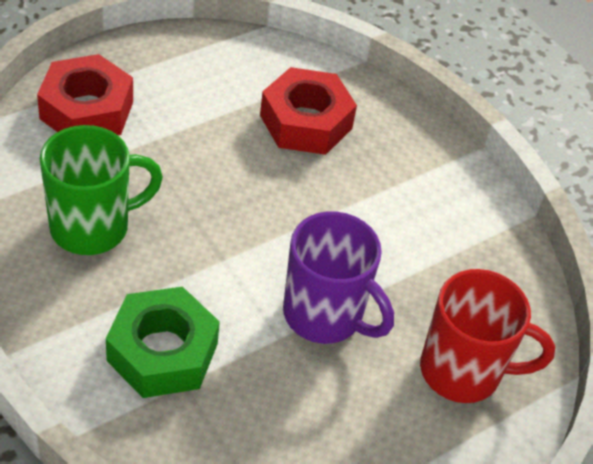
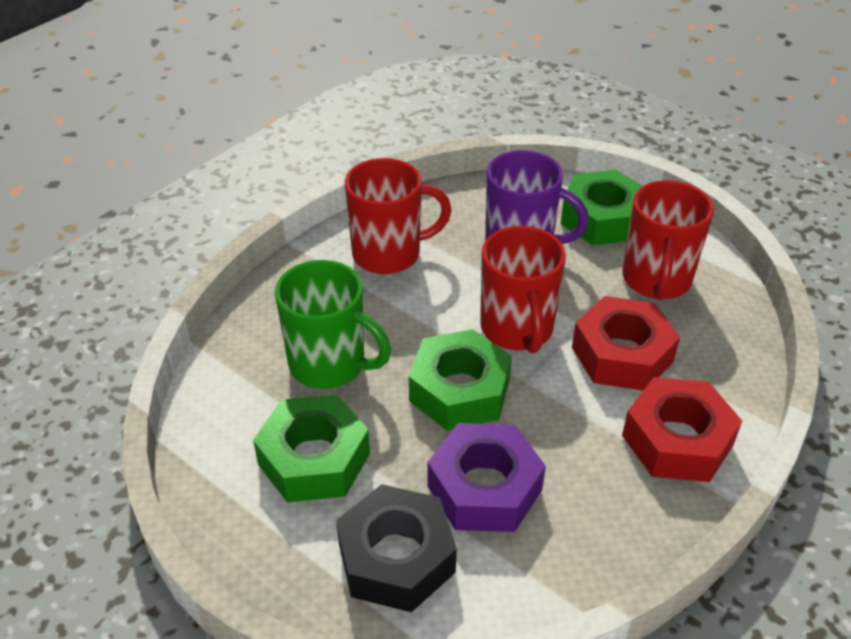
black nut: 0 -> 1
green nut: 1 -> 3
purple nut: 0 -> 1
red mug: 1 -> 3

